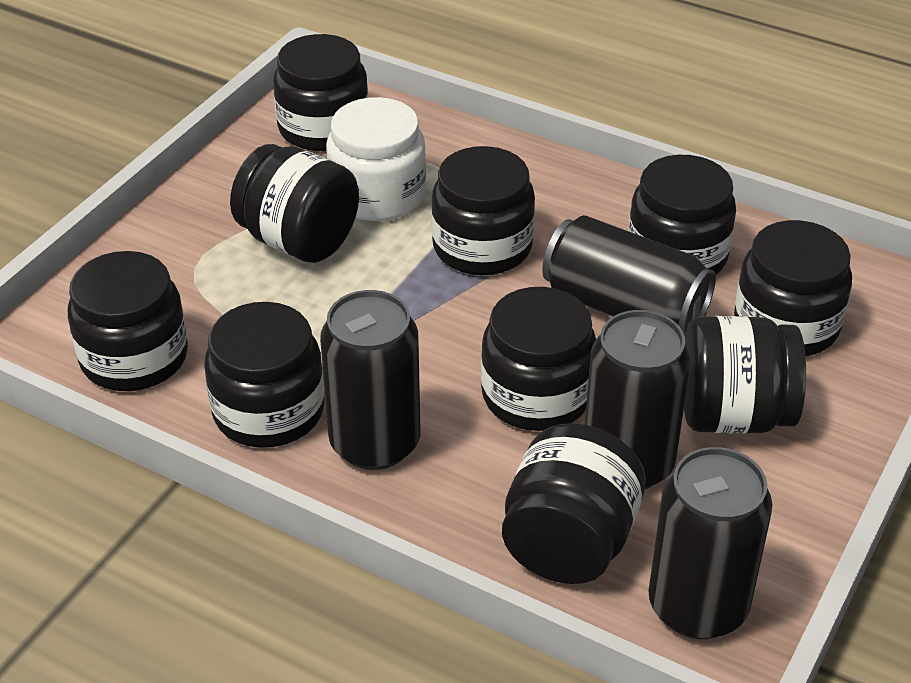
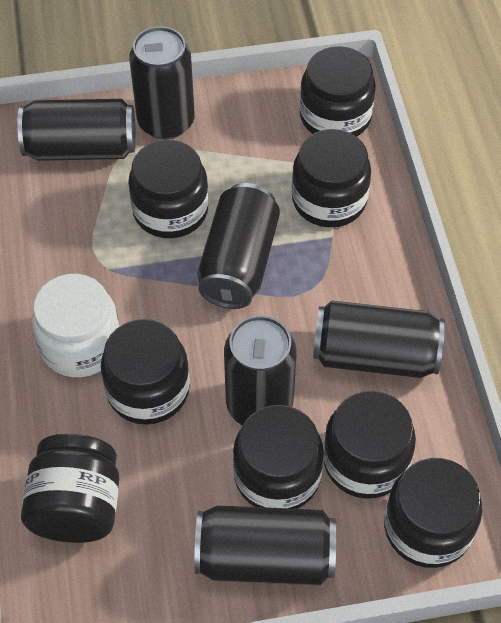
black can: 4 -> 6
black jar: 10 -> 8

